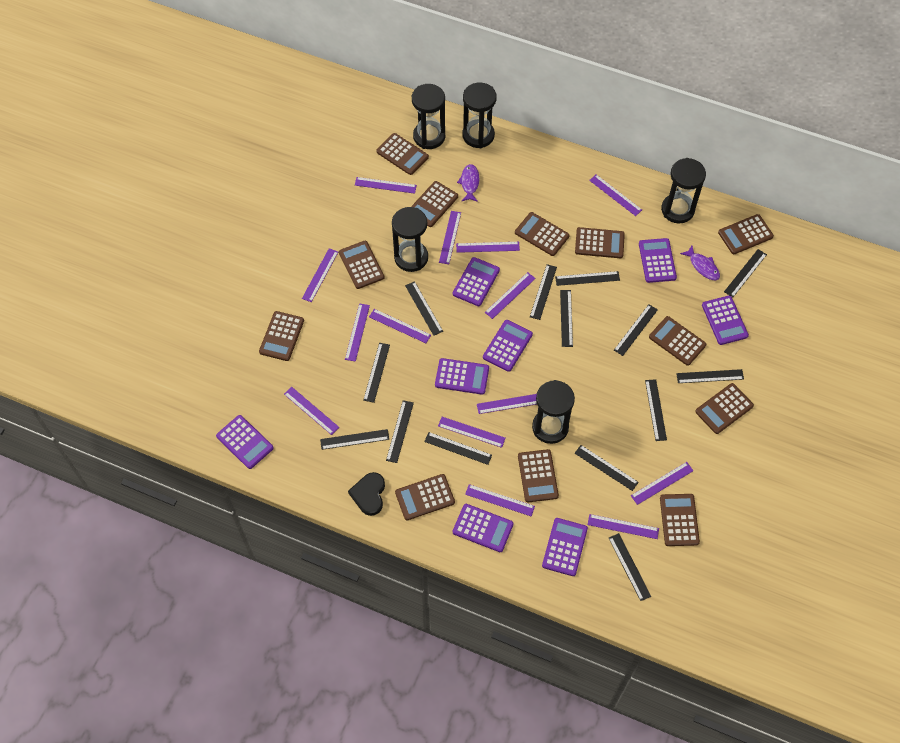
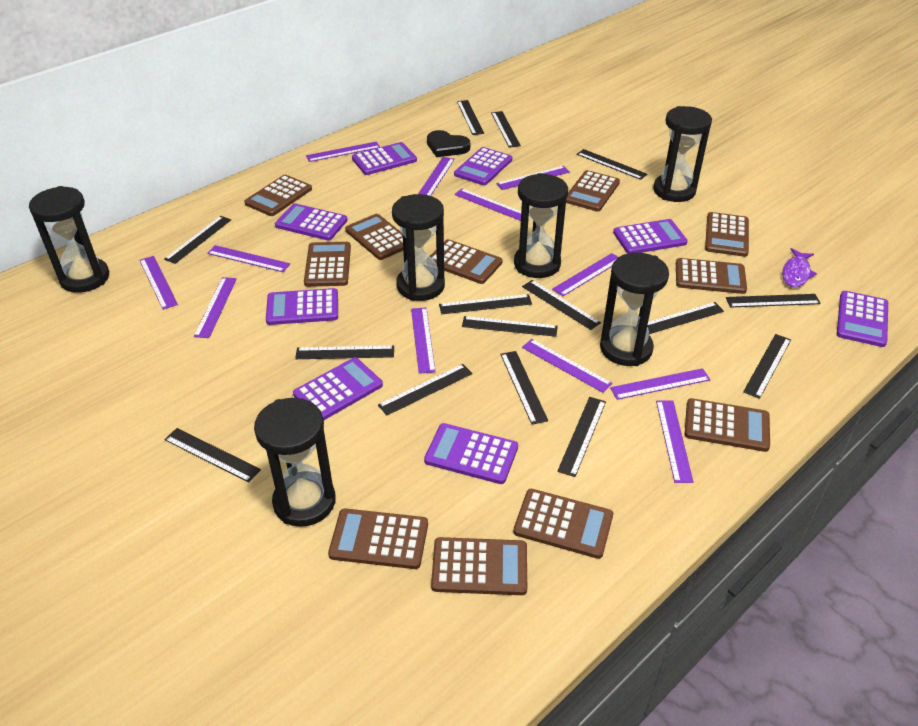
black hourglass: 5 -> 6
black ruler: 14 -> 15
brown calculator: 12 -> 11
purple fish: 2 -> 1
purple ruler: 14 -> 12

